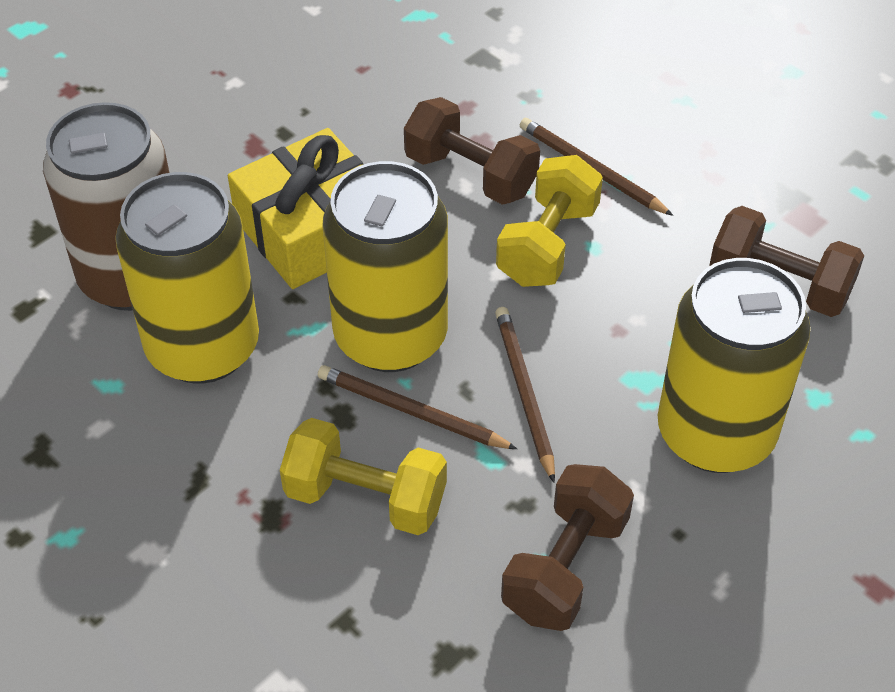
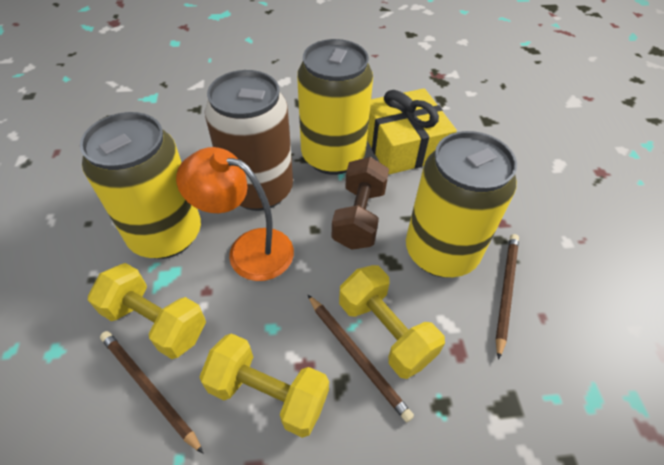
brown dumbbell: 3 -> 1
orange lamp: 0 -> 1
yellow dumbbell: 2 -> 3

